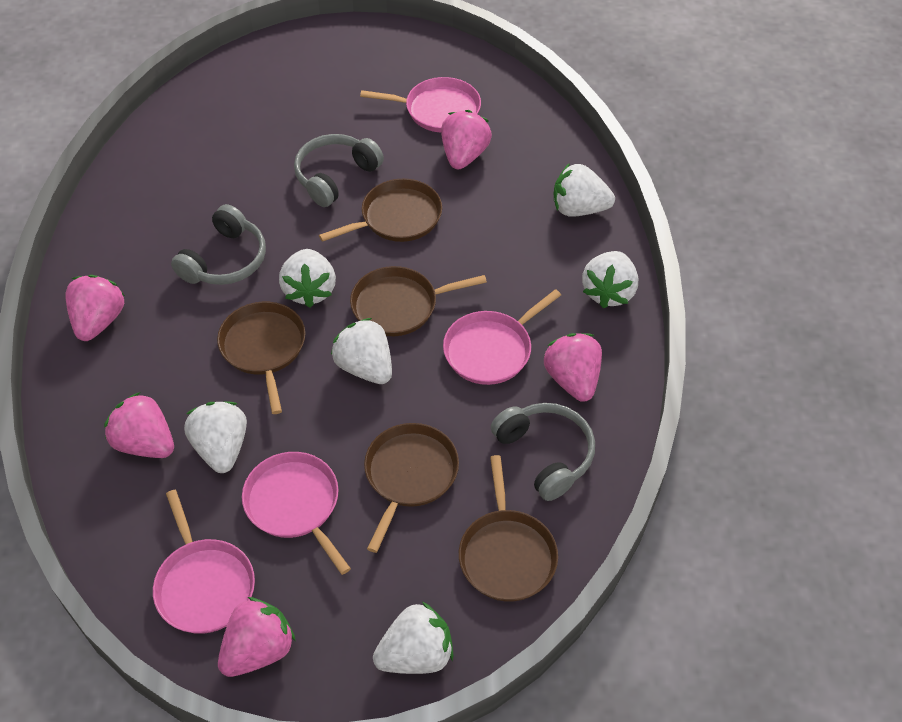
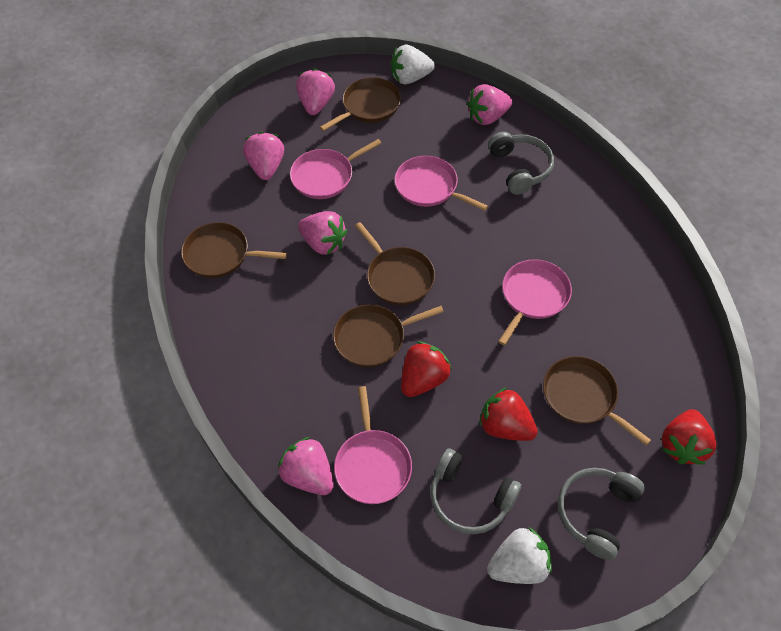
red strawberry: 0 -> 3
white strawberry: 6 -> 2

